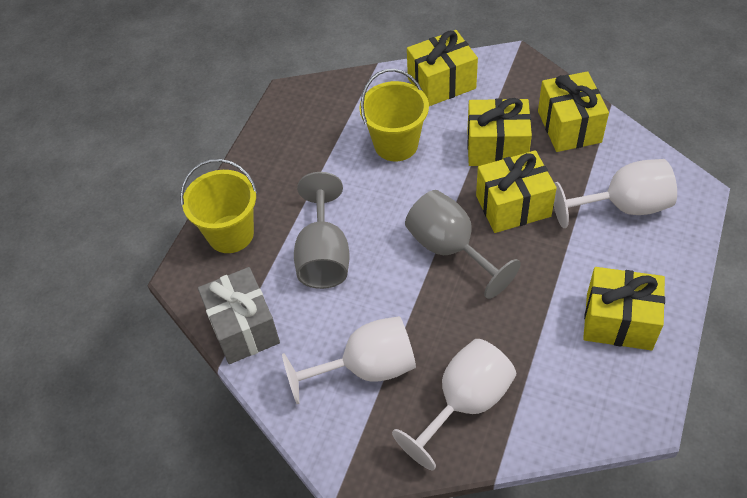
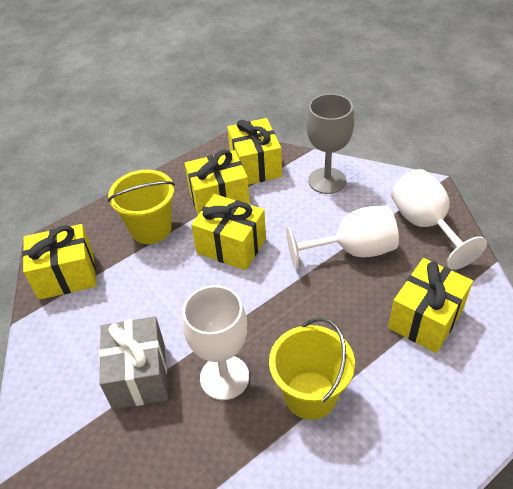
grey goblet: 2 -> 1

